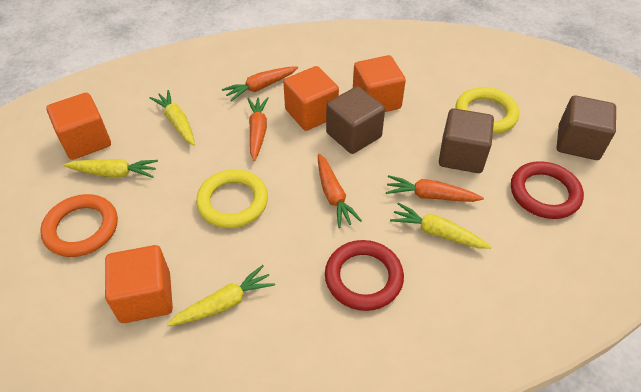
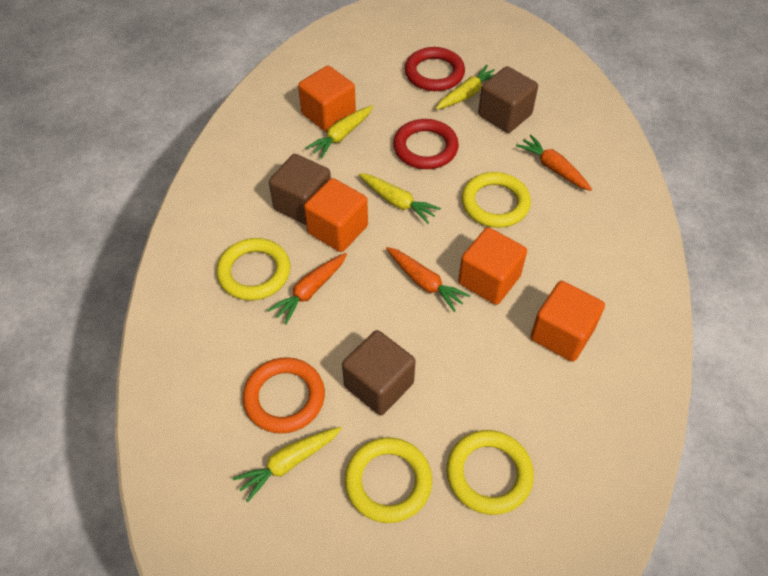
orange carrot: 4 -> 3
yellow ring: 2 -> 4

